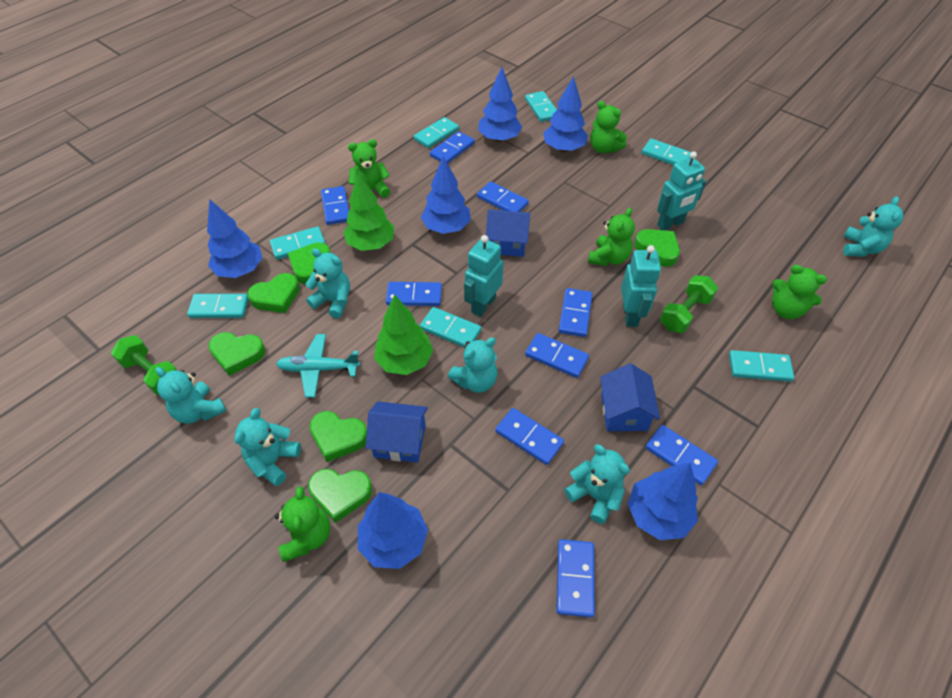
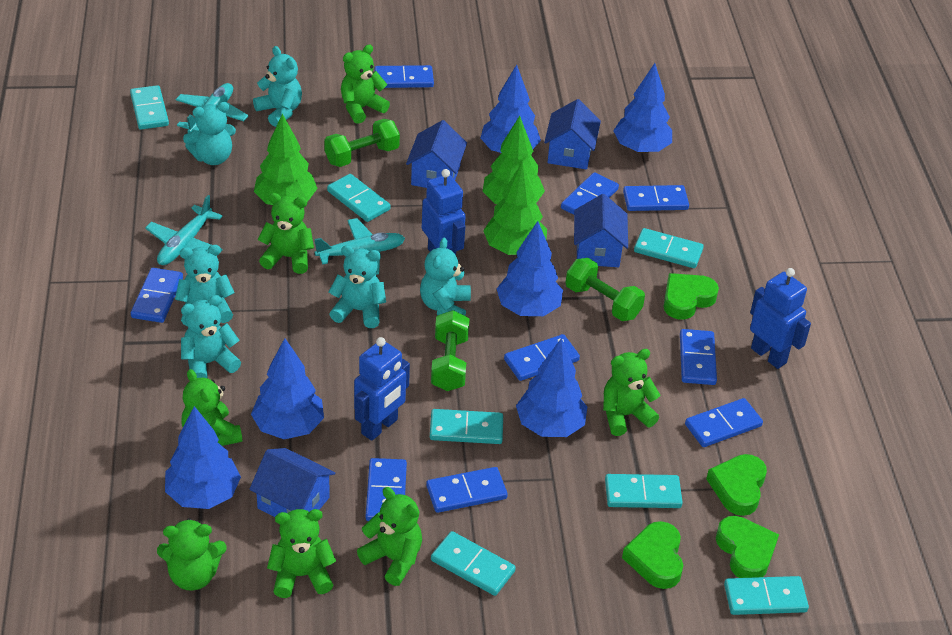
blue house: 3 -> 4
blue robot: 0 -> 3
green dumbbell: 2 -> 3
green heart: 6 -> 4
green teddy bear: 5 -> 7
green tree: 2 -> 3
turquoise plane: 1 -> 3
turquoise robot: 3 -> 0

